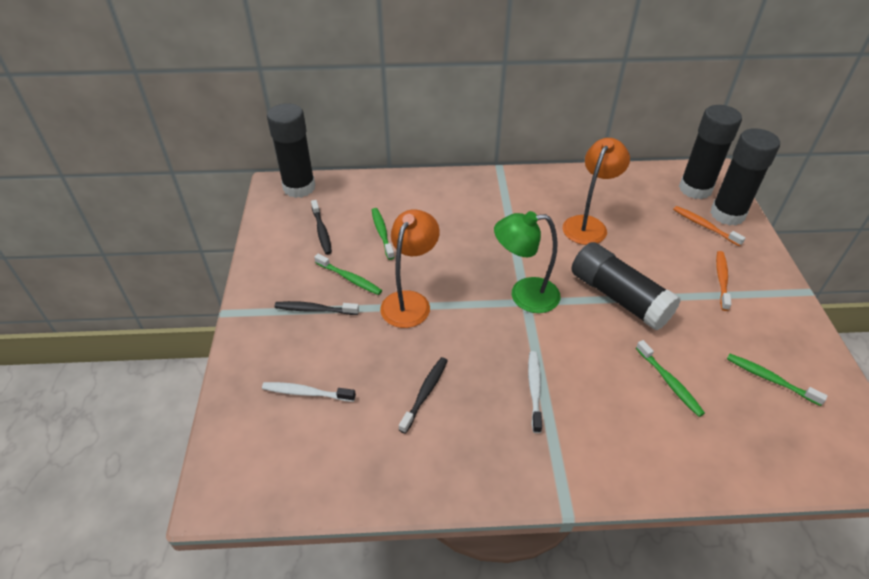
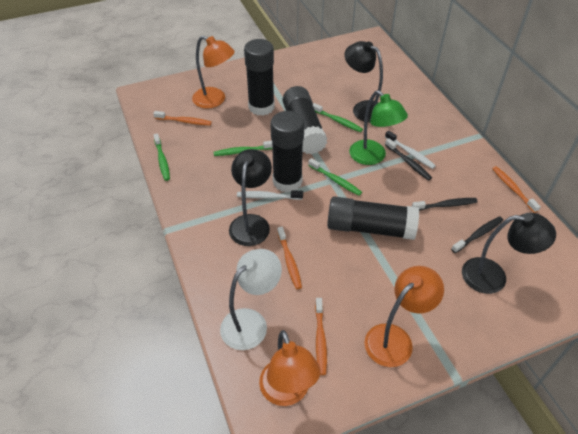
black lamp: 0 -> 3
orange lamp: 2 -> 3
orange toothbrush: 2 -> 4
white lamp: 0 -> 1

